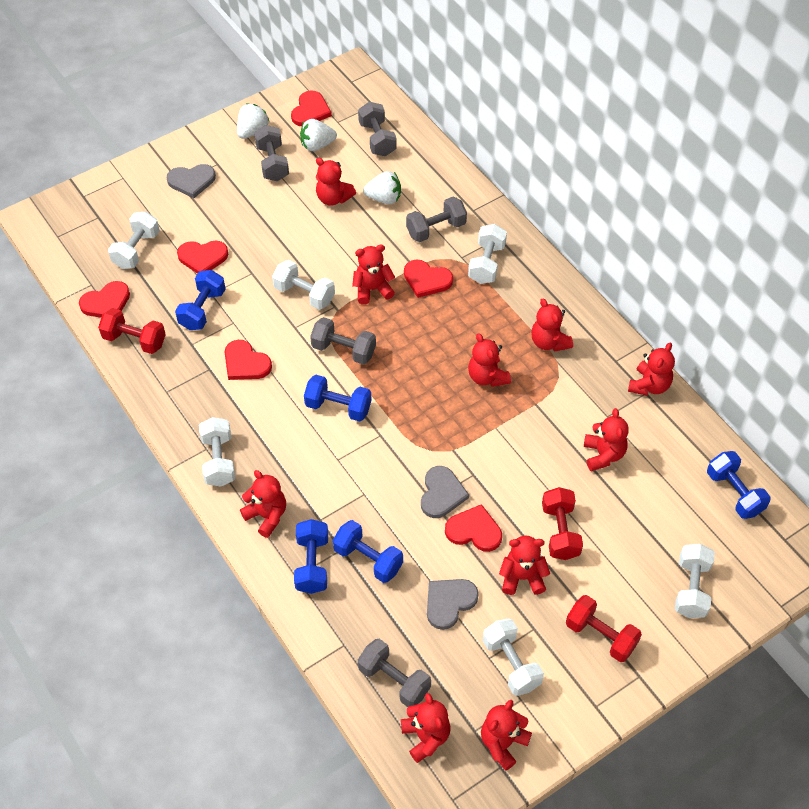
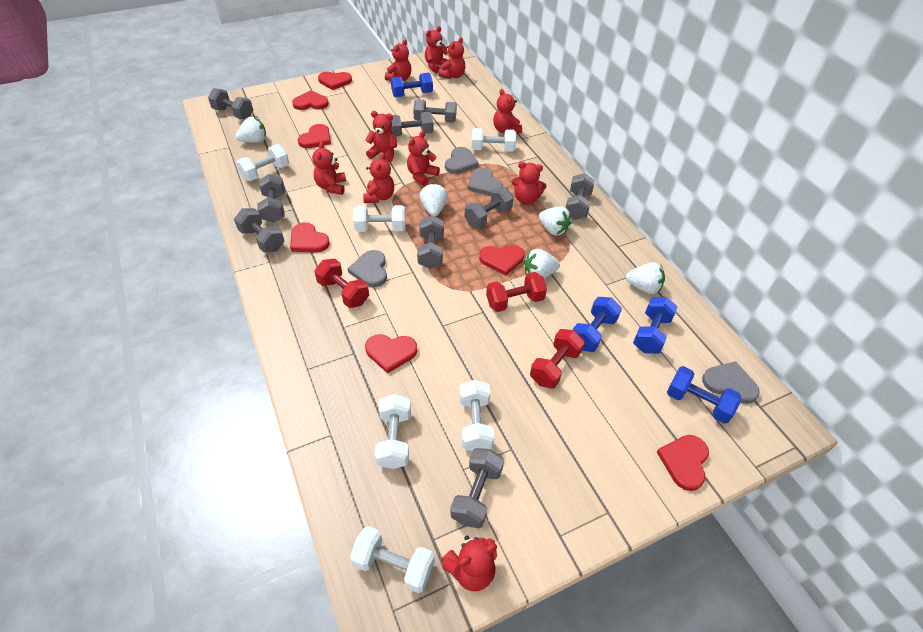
blue dumbbell: 5 -> 4
grey dumbbell: 5 -> 9
grey heart: 3 -> 4
red heart: 6 -> 7
white strawberry: 3 -> 5

